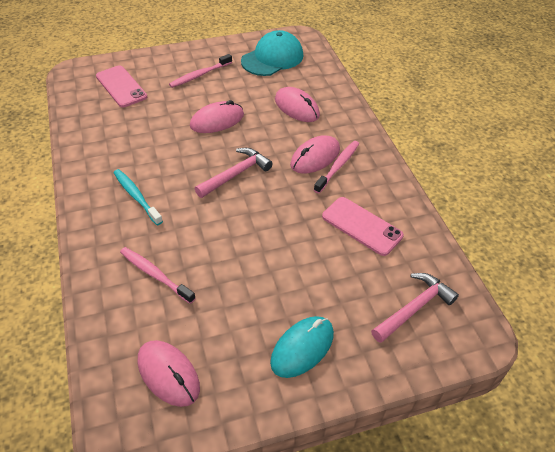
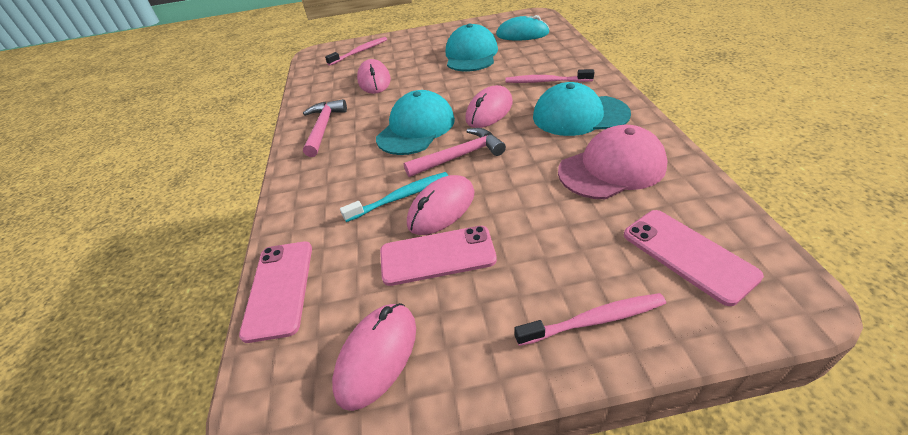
pink cap: 0 -> 1
pink phone: 2 -> 3
turquoise cap: 1 -> 3

